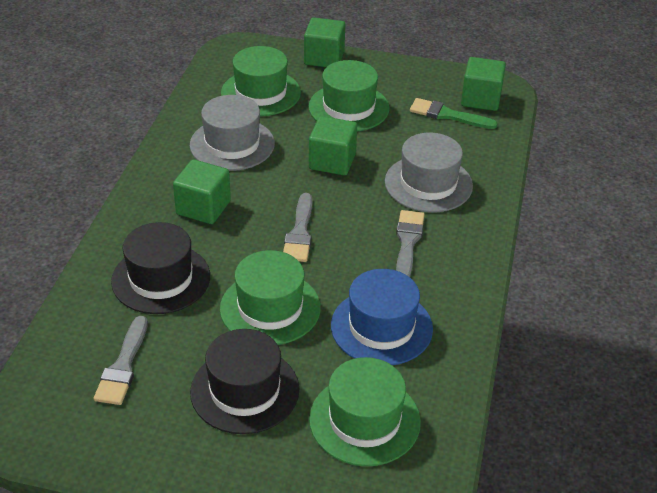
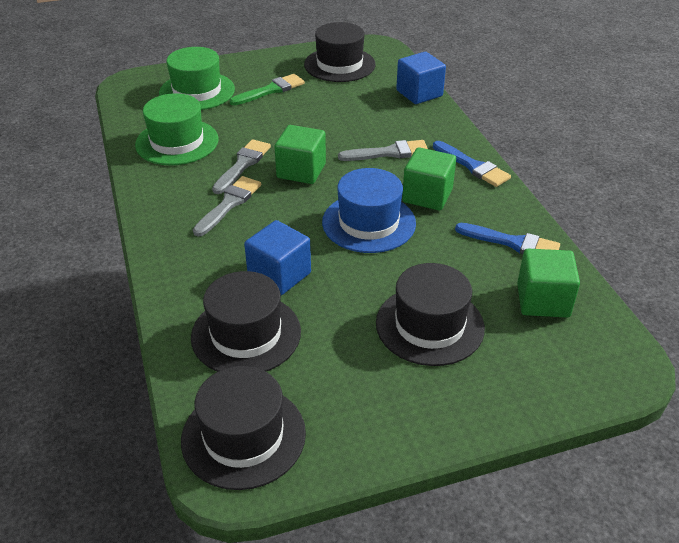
black hat: 2 -> 4
blue brush: 0 -> 2
blue cube: 0 -> 2
green cube: 4 -> 3
green hat: 4 -> 2
grey hat: 2 -> 0

